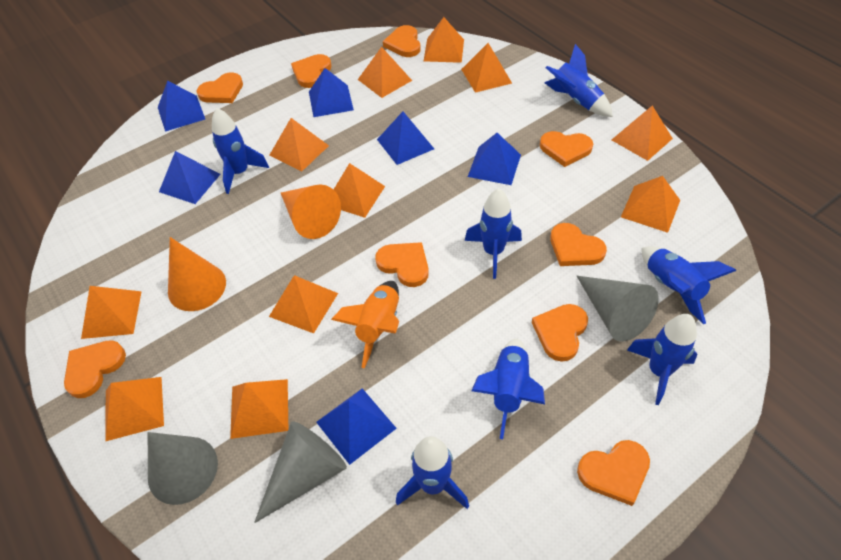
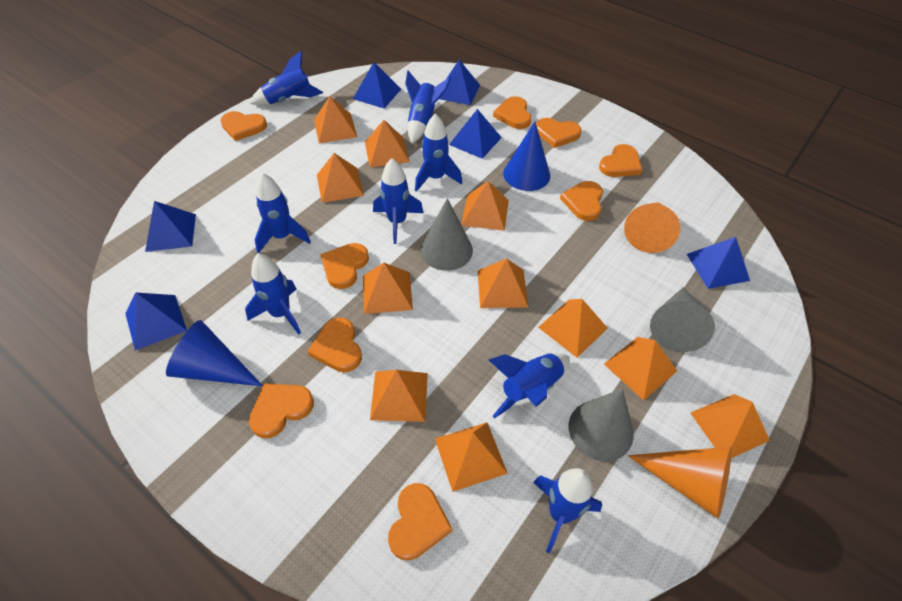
blue cone: 0 -> 2
blue rocket: 7 -> 8
orange rocket: 1 -> 0

